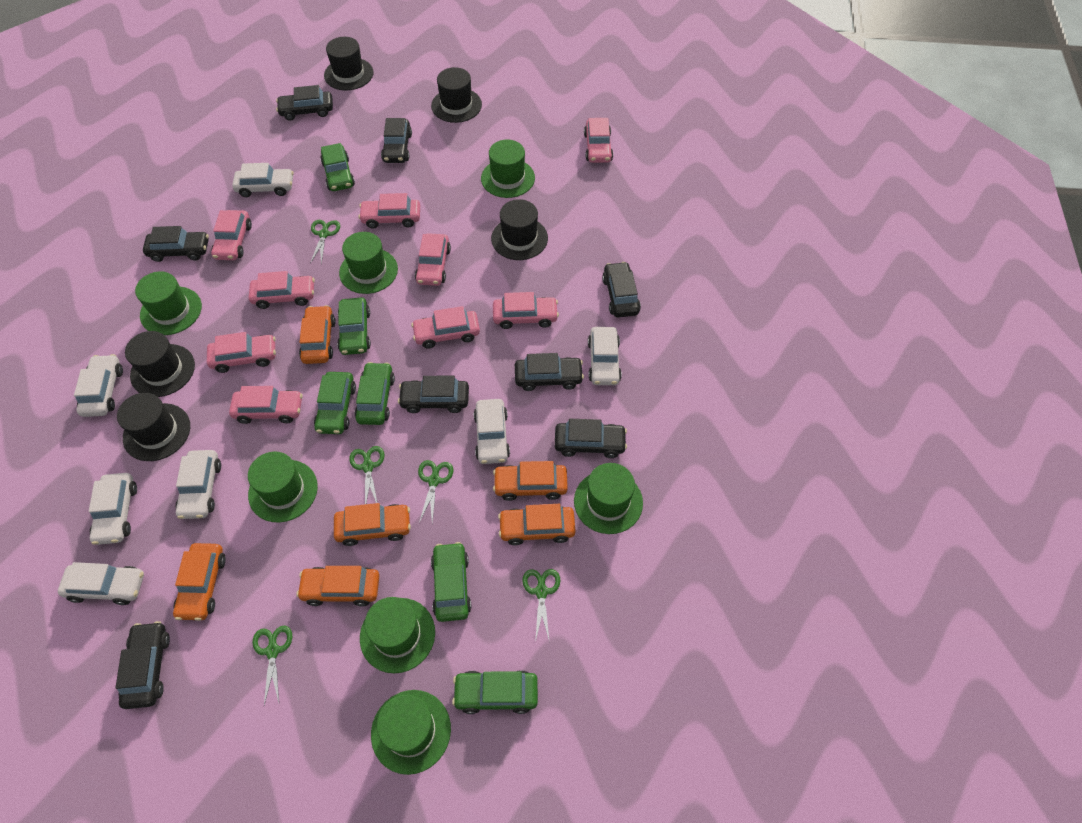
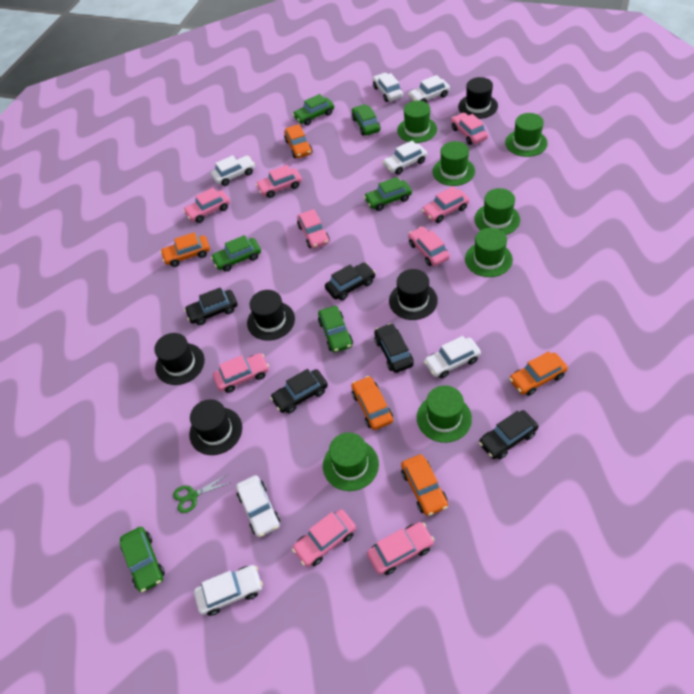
black car: 8 -> 5
green scissors: 5 -> 1
orange car: 6 -> 5

